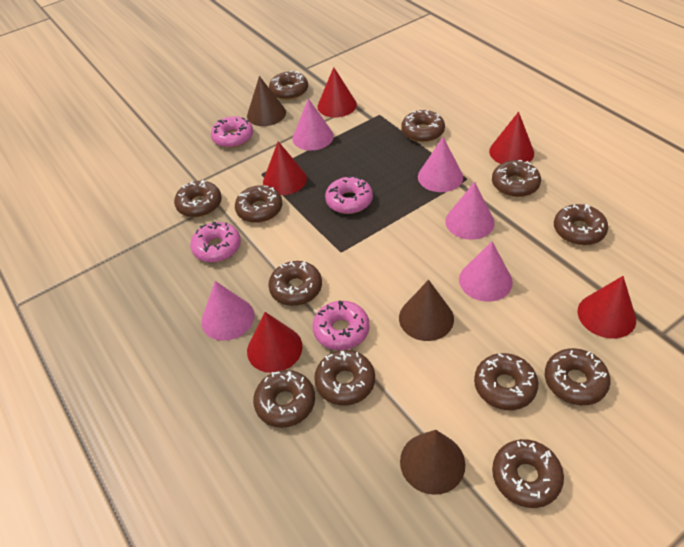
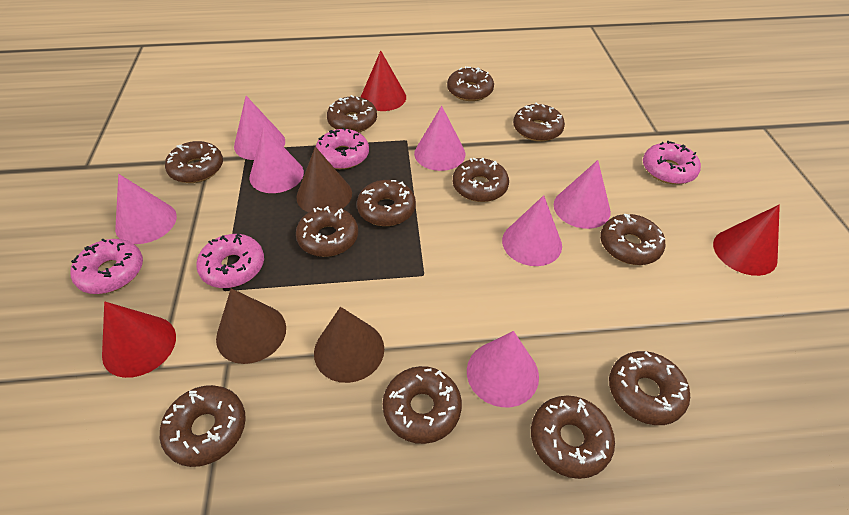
pink cone: 5 -> 7
red cone: 5 -> 3

